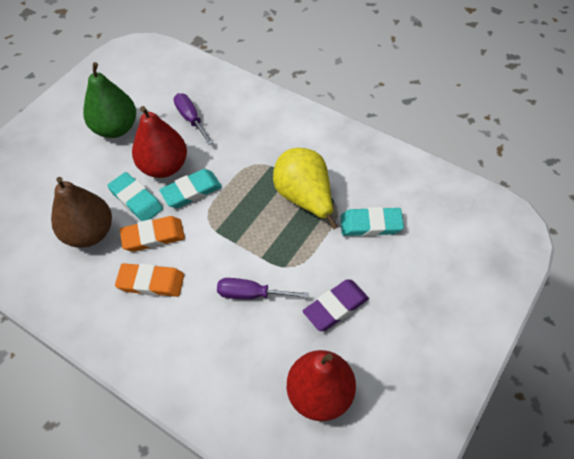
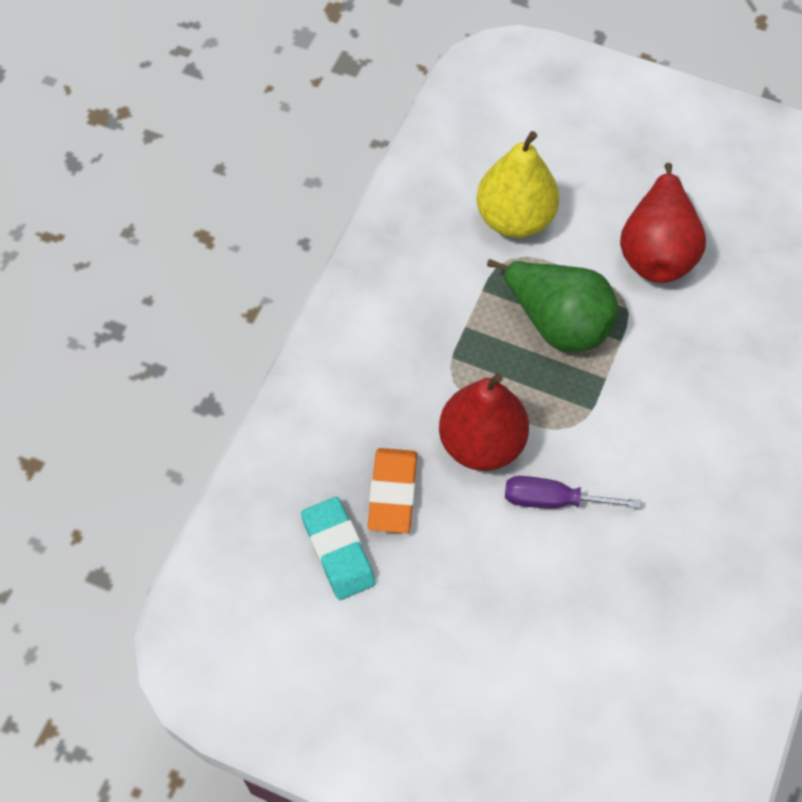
brown pear: 1 -> 0
orange eraser: 2 -> 1
purple eraser: 1 -> 0
purple screwdriver: 2 -> 1
turquoise eraser: 3 -> 1

